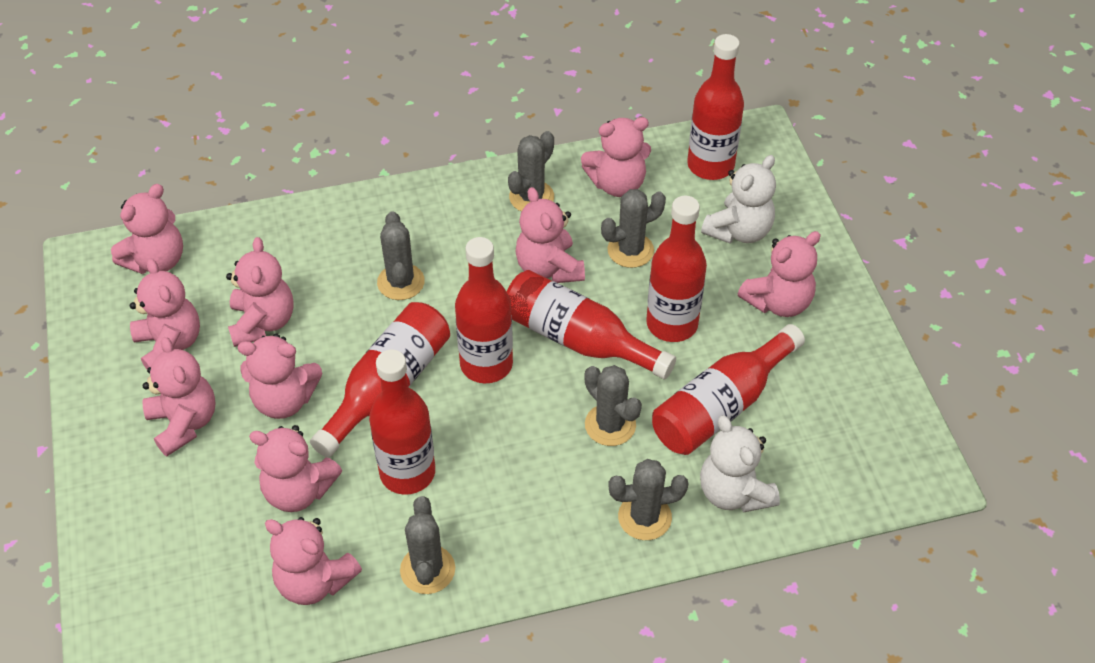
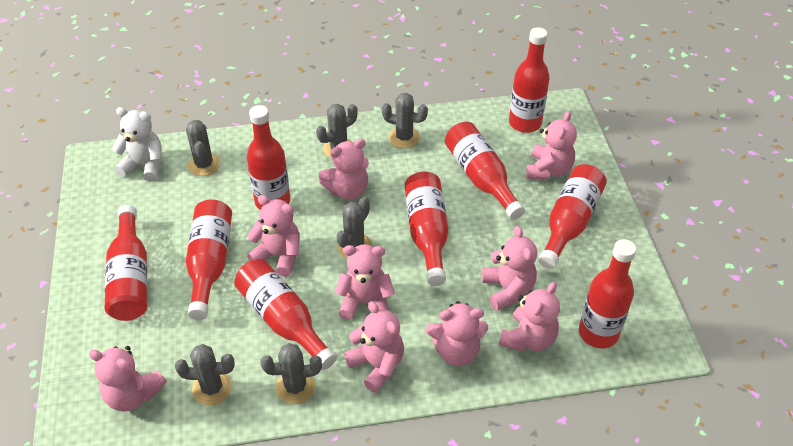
pink teddy bear: 10 -> 9
red bottle: 7 -> 9
white teddy bear: 2 -> 1

